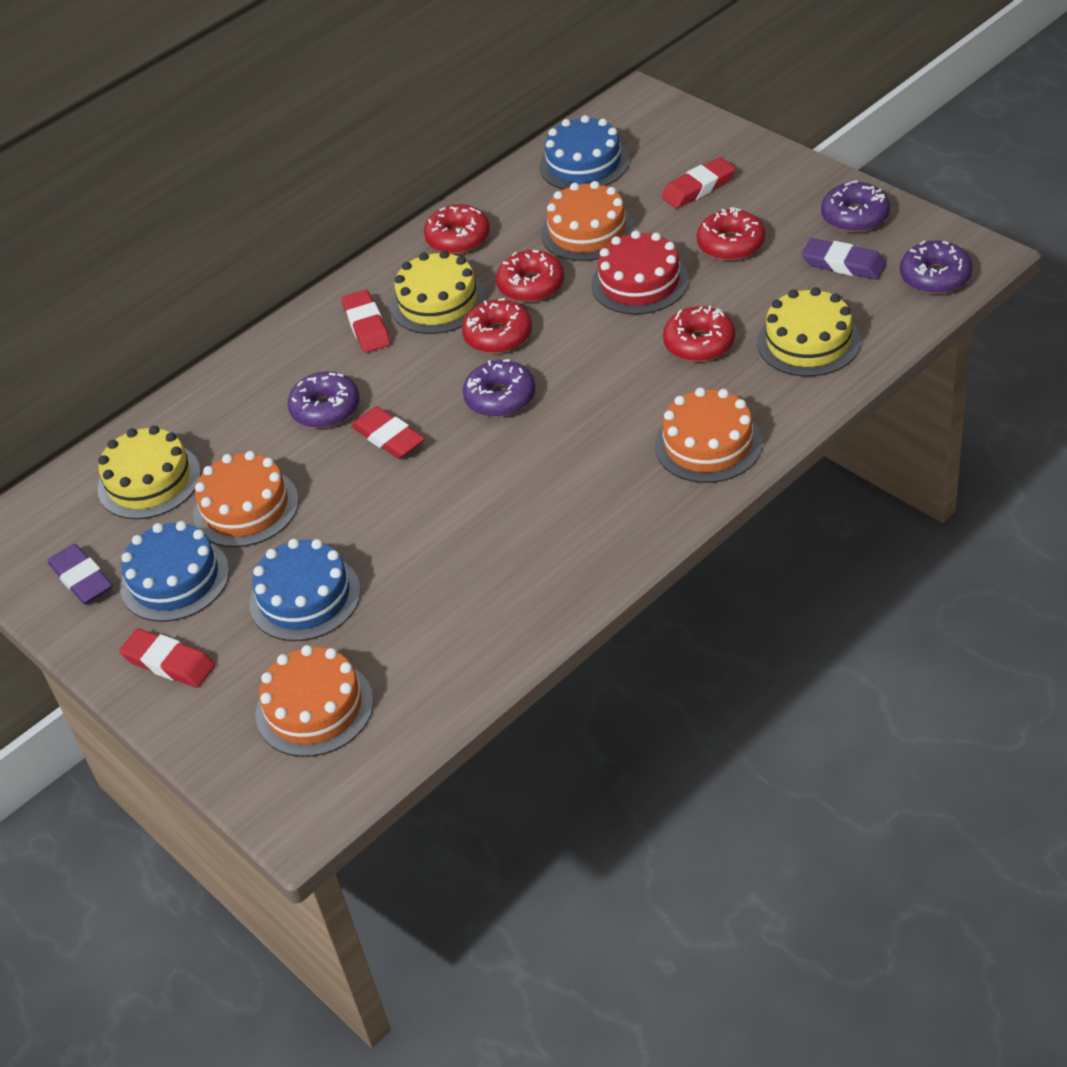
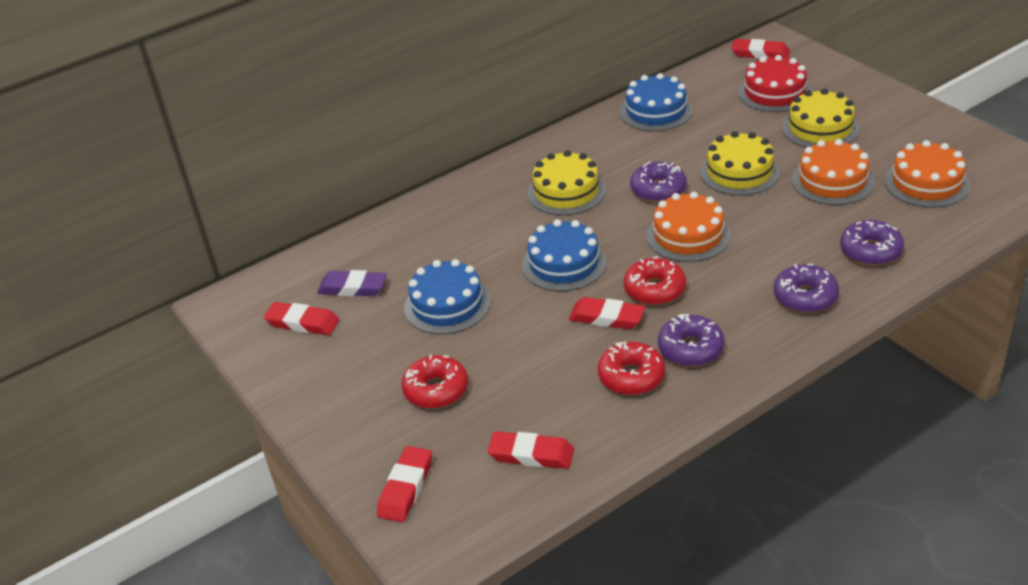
orange cake: 4 -> 3
purple eraser: 2 -> 1
red donut: 5 -> 3
red eraser: 4 -> 5

